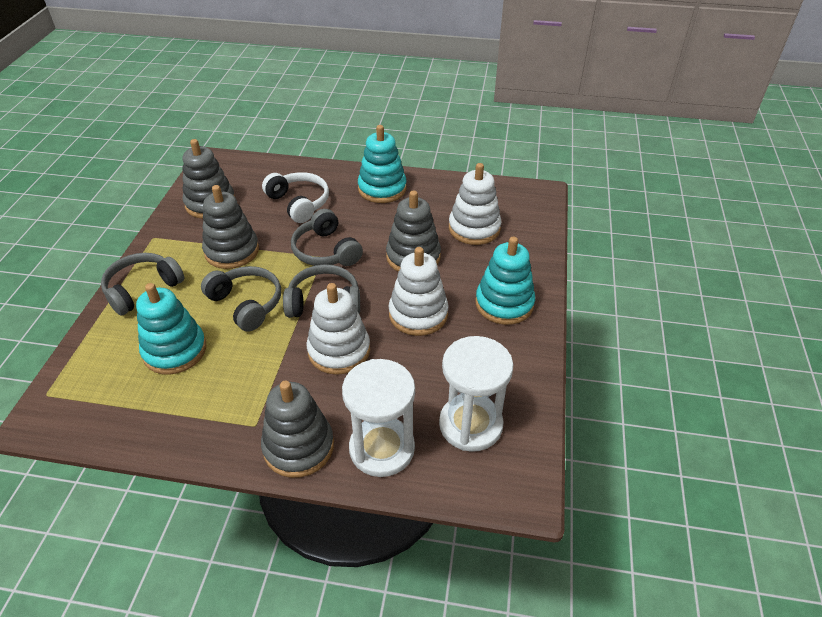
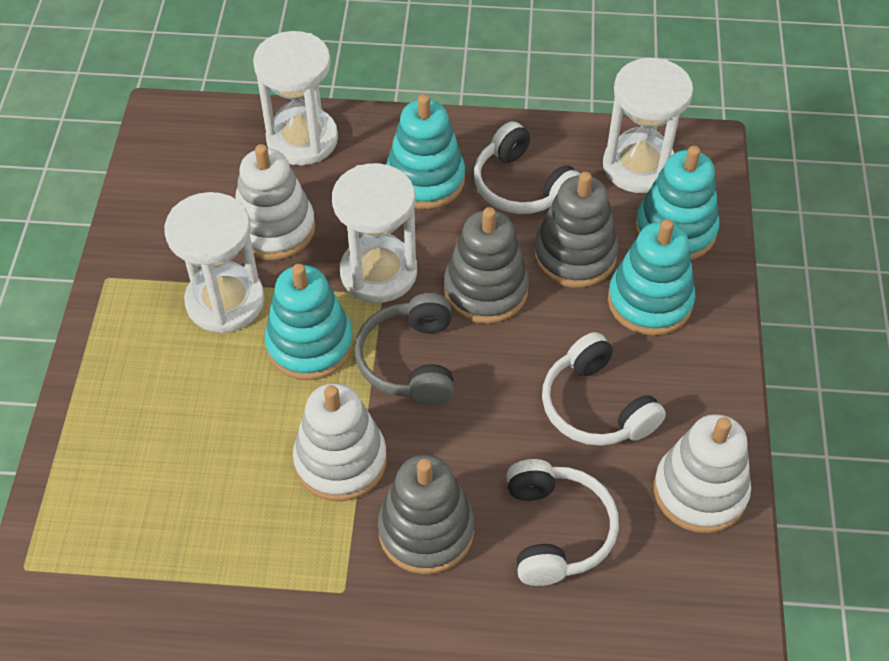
grey headphones: 4 -> 1
grey stacking toy: 4 -> 3
turquoise stacking toy: 3 -> 4
white headphones: 1 -> 3
white hourglass: 2 -> 4

